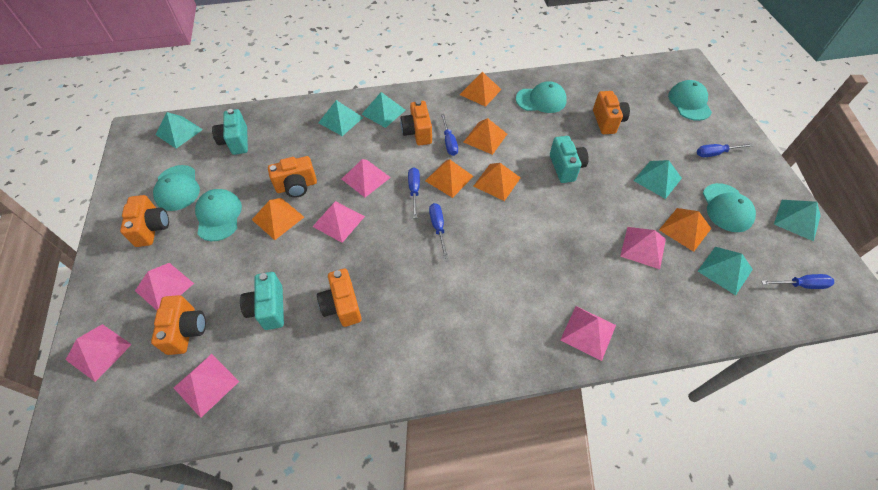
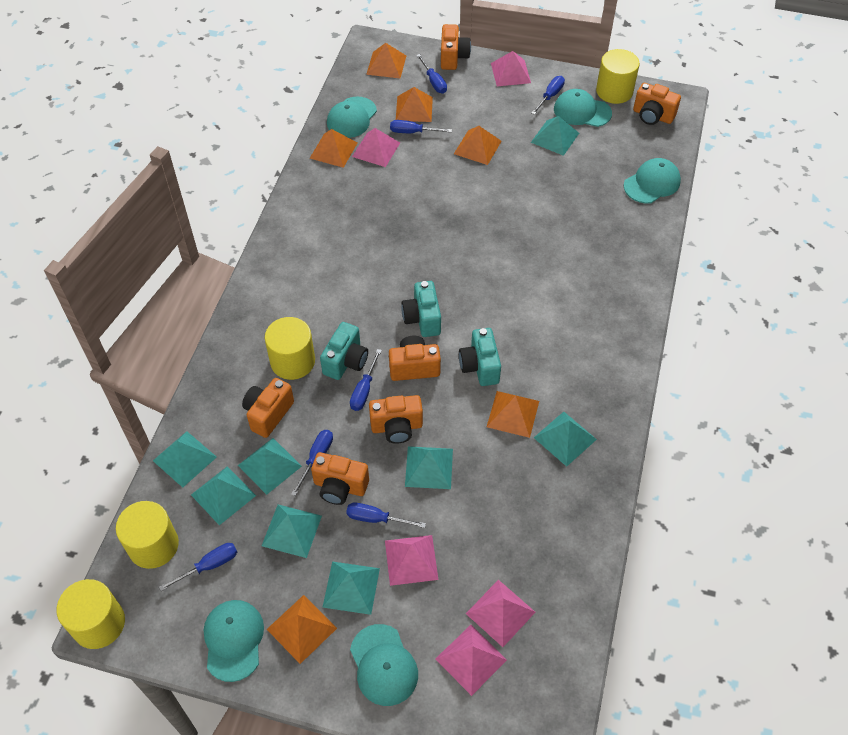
blue screwdriver: 5 -> 7
pink pyramid: 7 -> 5
turquoise pyramid: 6 -> 8
yellow cylinder: 0 -> 4

